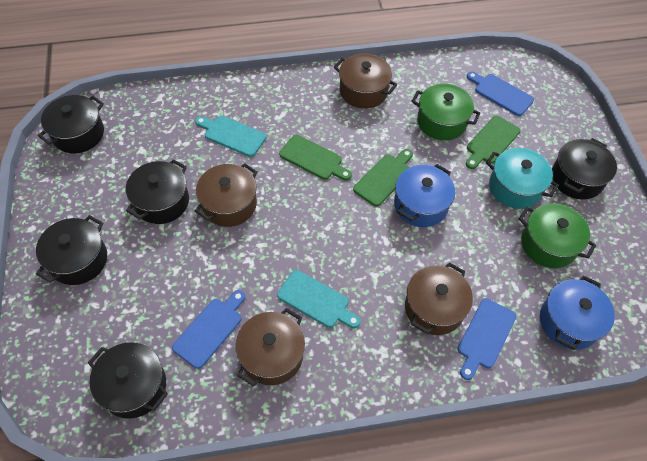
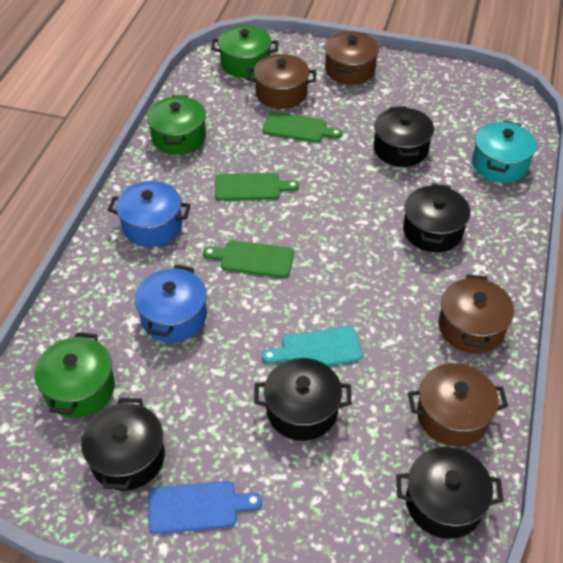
blue cutting board: 3 -> 1
green pot: 2 -> 3
turquoise cutting board: 2 -> 1

